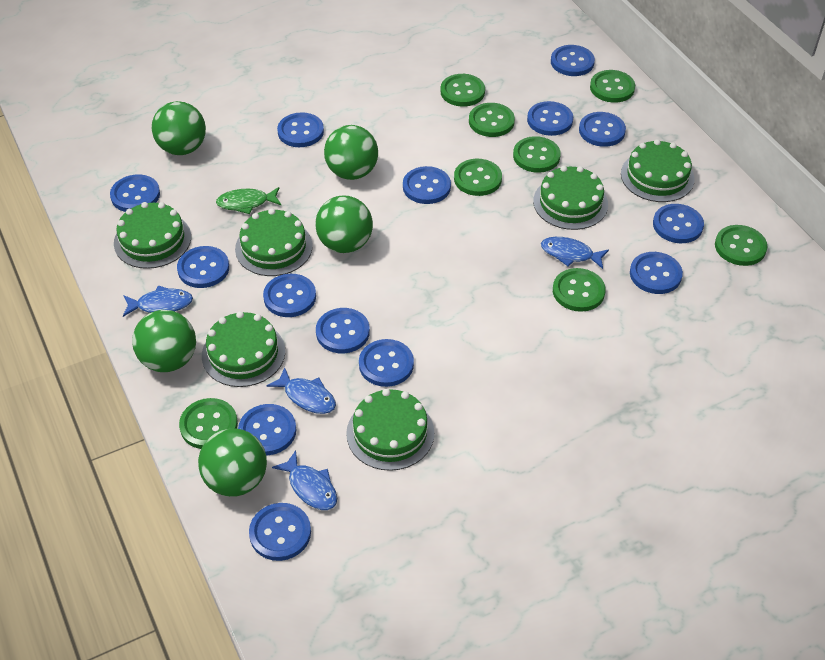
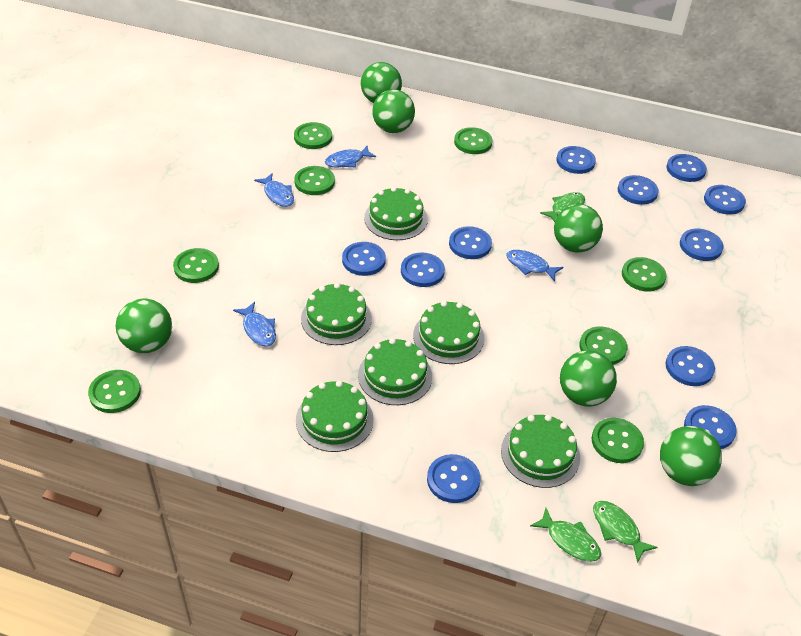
blue button: 14 -> 11
green ball: 5 -> 6
green fish: 1 -> 3

